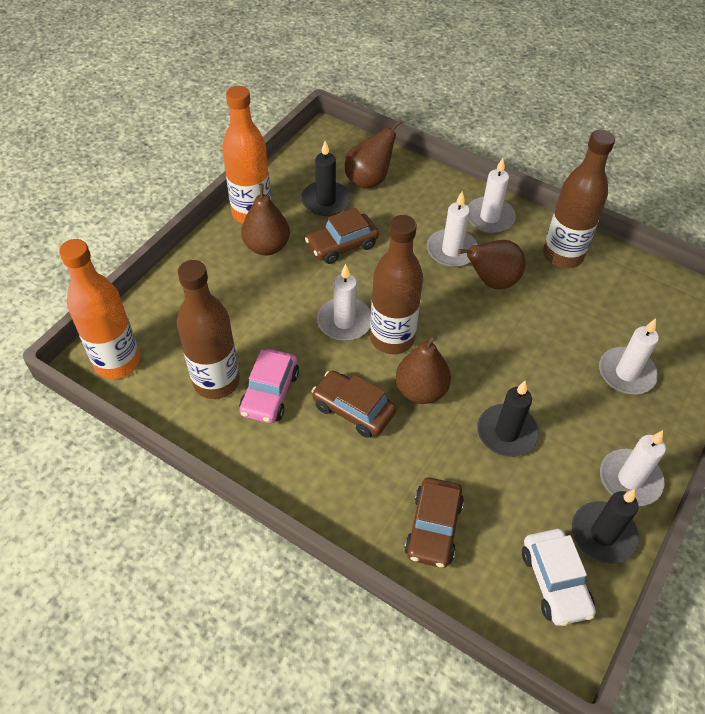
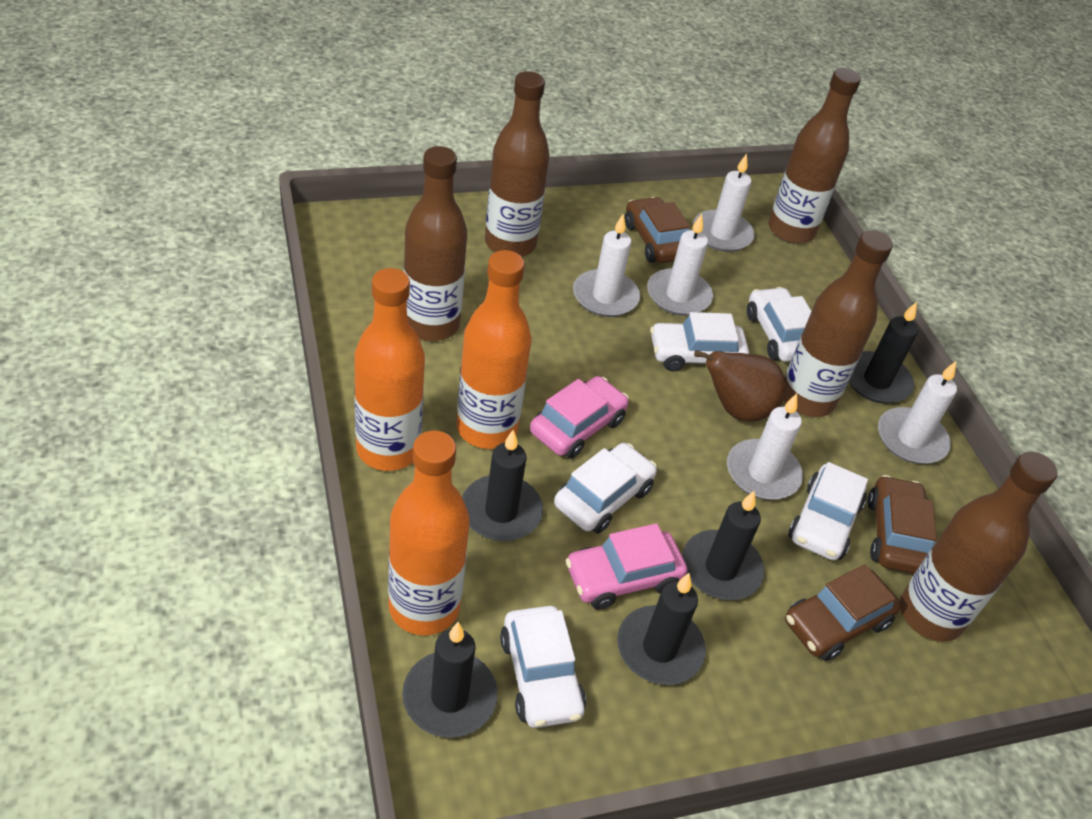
black candle: 3 -> 5
brown bottle: 3 -> 5
brown pear: 4 -> 1
orange bottle: 2 -> 3
pink car: 1 -> 2
white car: 1 -> 5

